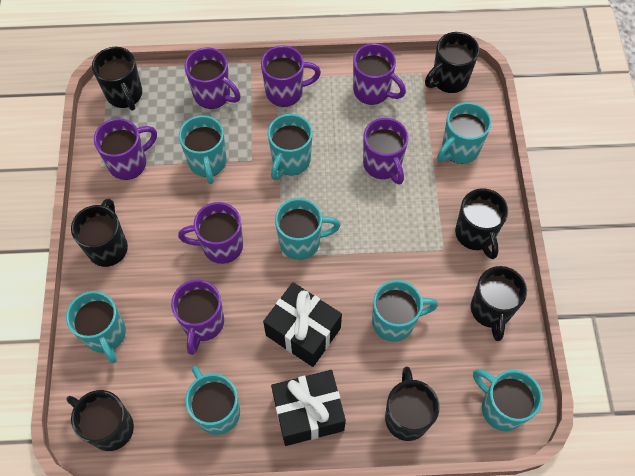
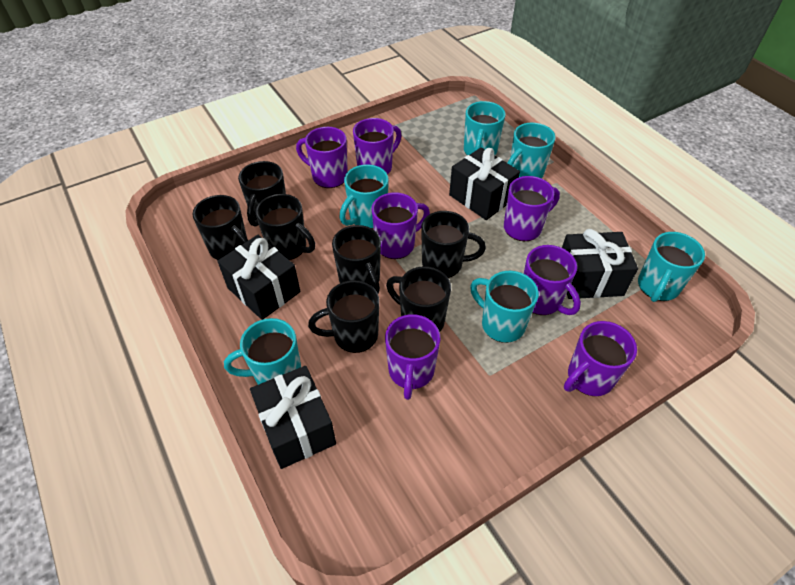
black gift: 2 -> 4
turquoise mug: 8 -> 6

